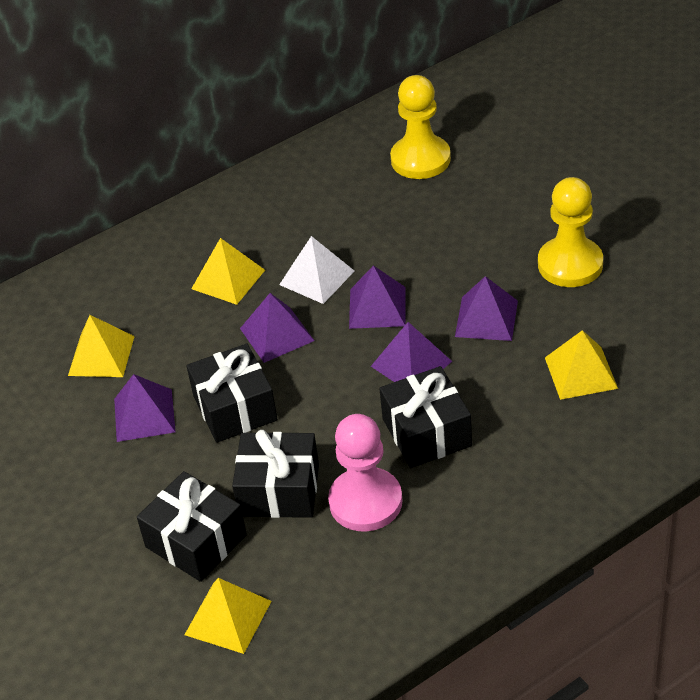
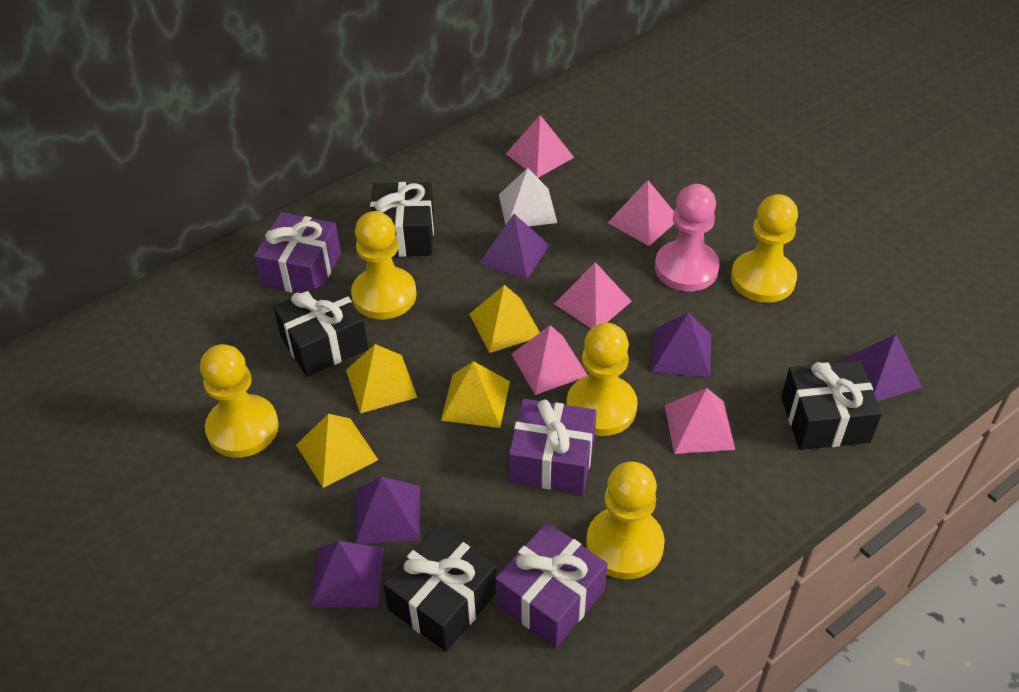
pink pyramid: 0 -> 5
purple gift: 0 -> 3
yellow pawn: 2 -> 5

